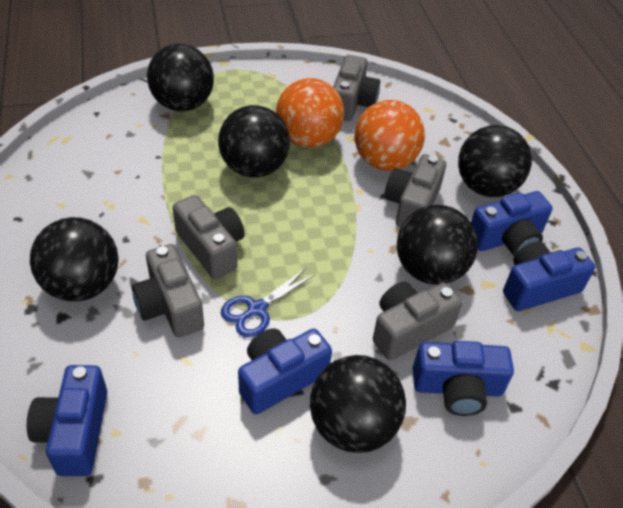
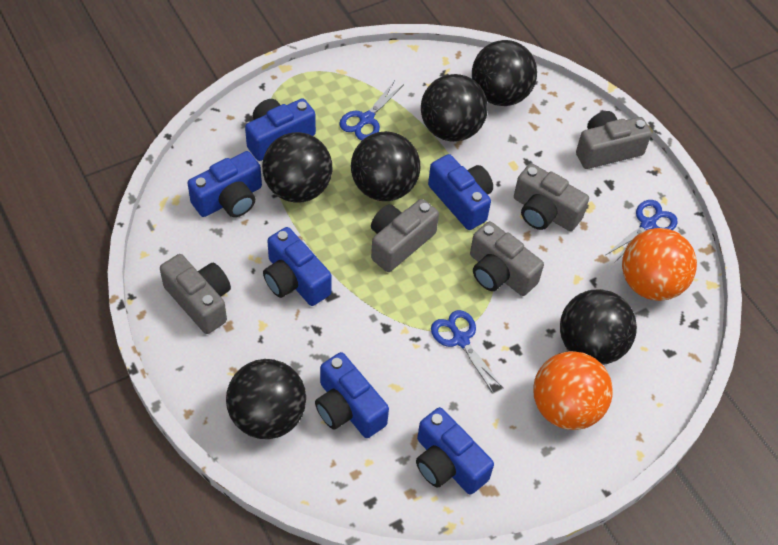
blue camera: 5 -> 6
blue scissors: 1 -> 3

